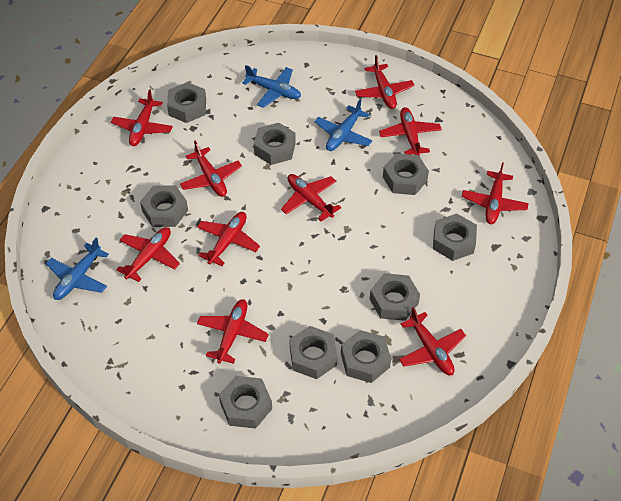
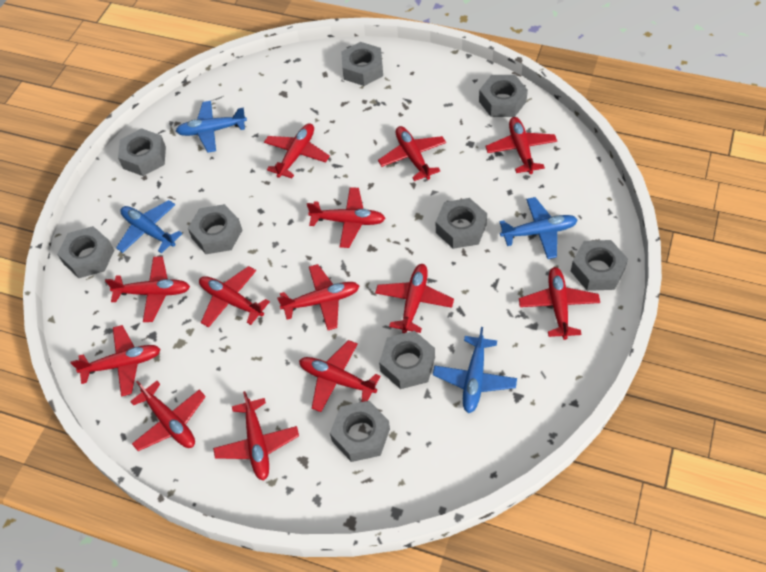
blue plane: 3 -> 4
red plane: 10 -> 13

